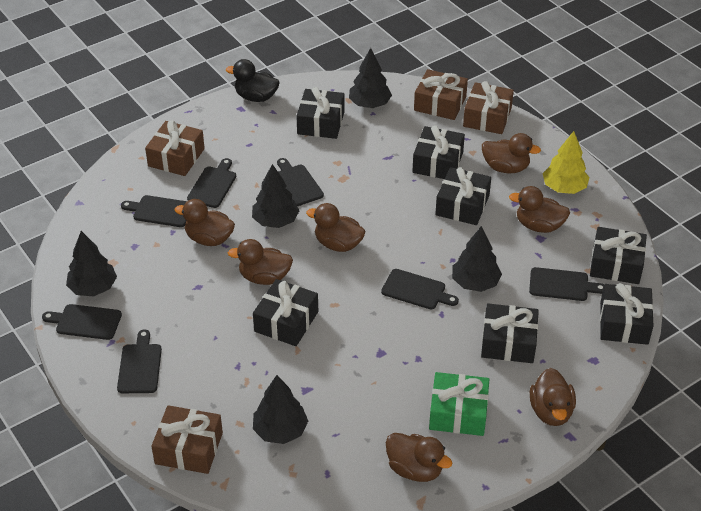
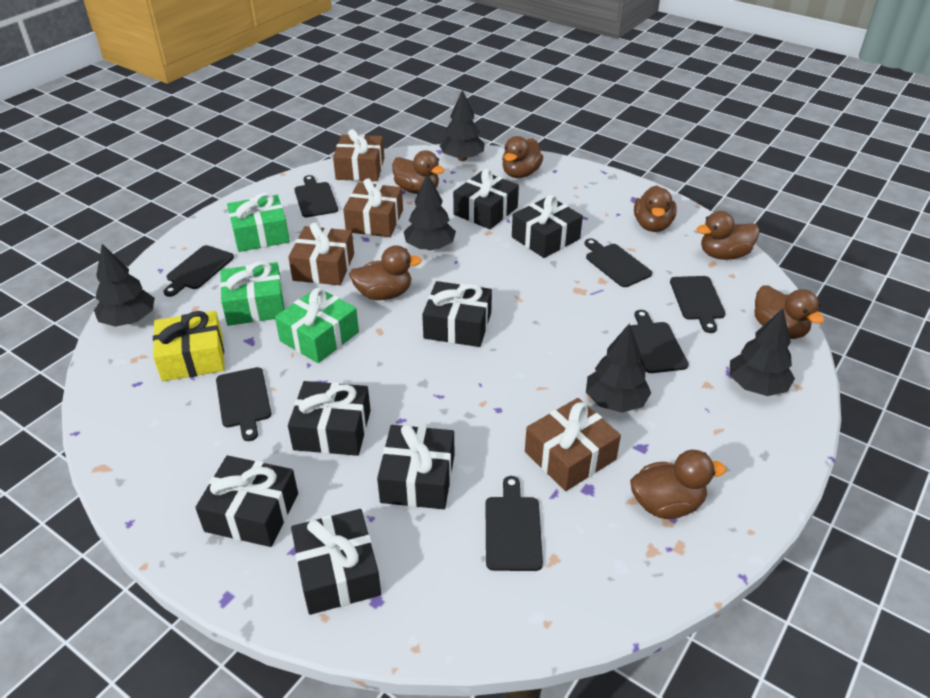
black duck: 1 -> 0
green gift: 1 -> 3
yellow gift: 0 -> 1
yellow tree: 1 -> 0

